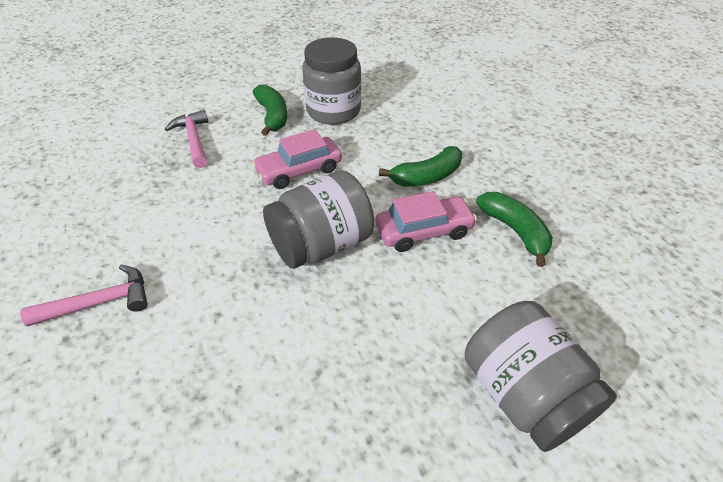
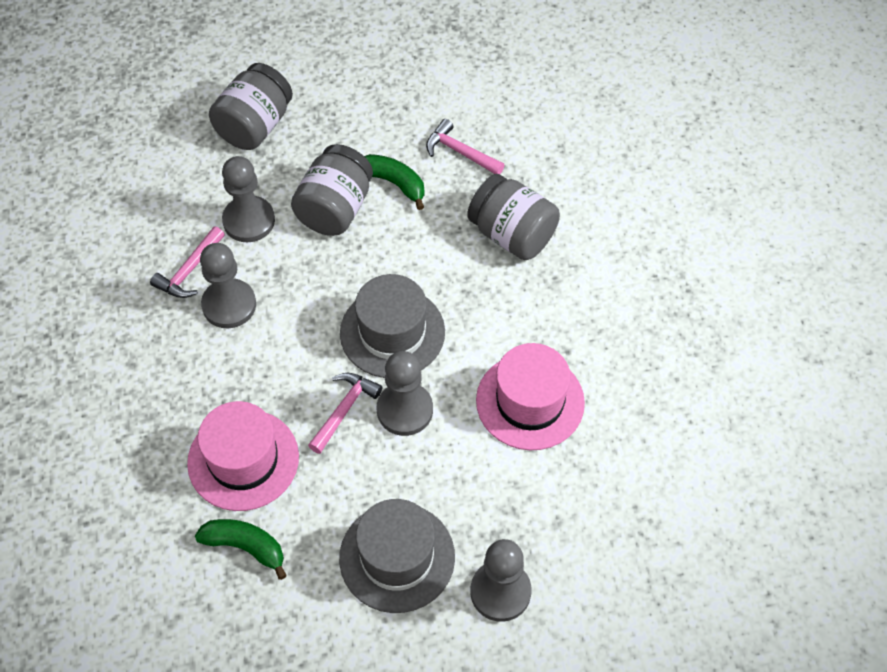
green banana: 3 -> 2
grey hat: 0 -> 2
grey pawn: 0 -> 4
pink car: 2 -> 0
pink hammer: 2 -> 3
pink hat: 0 -> 2

